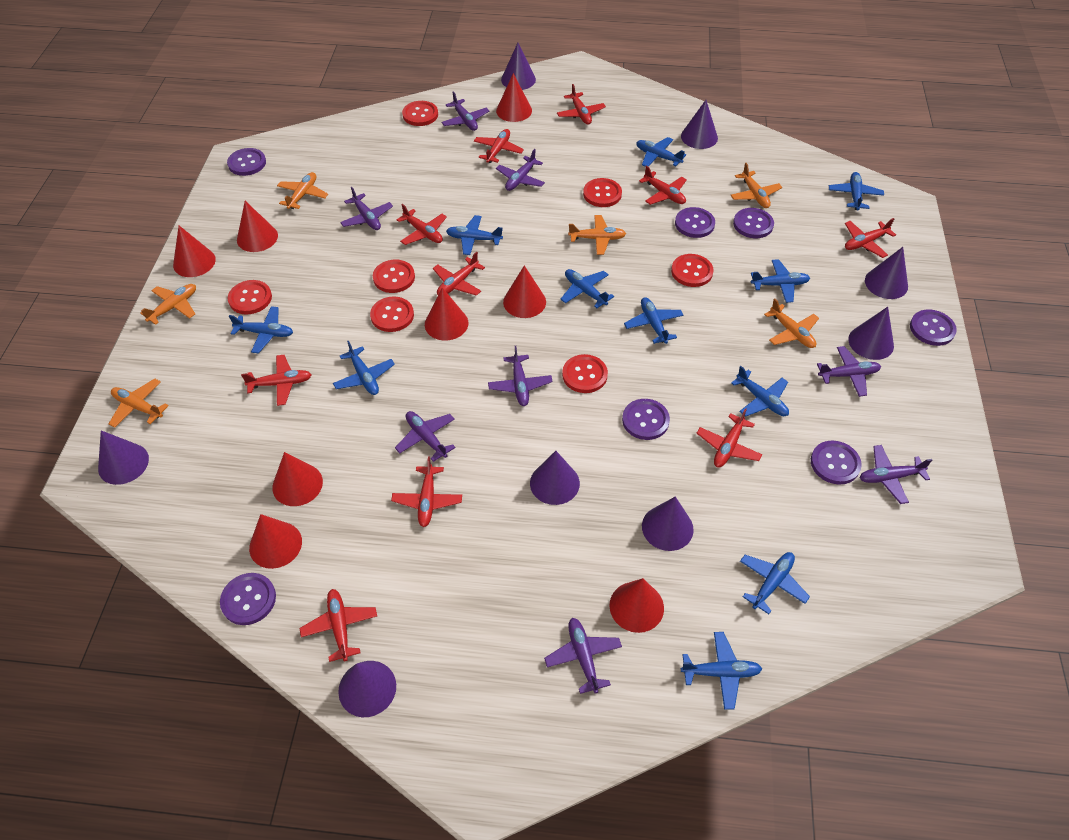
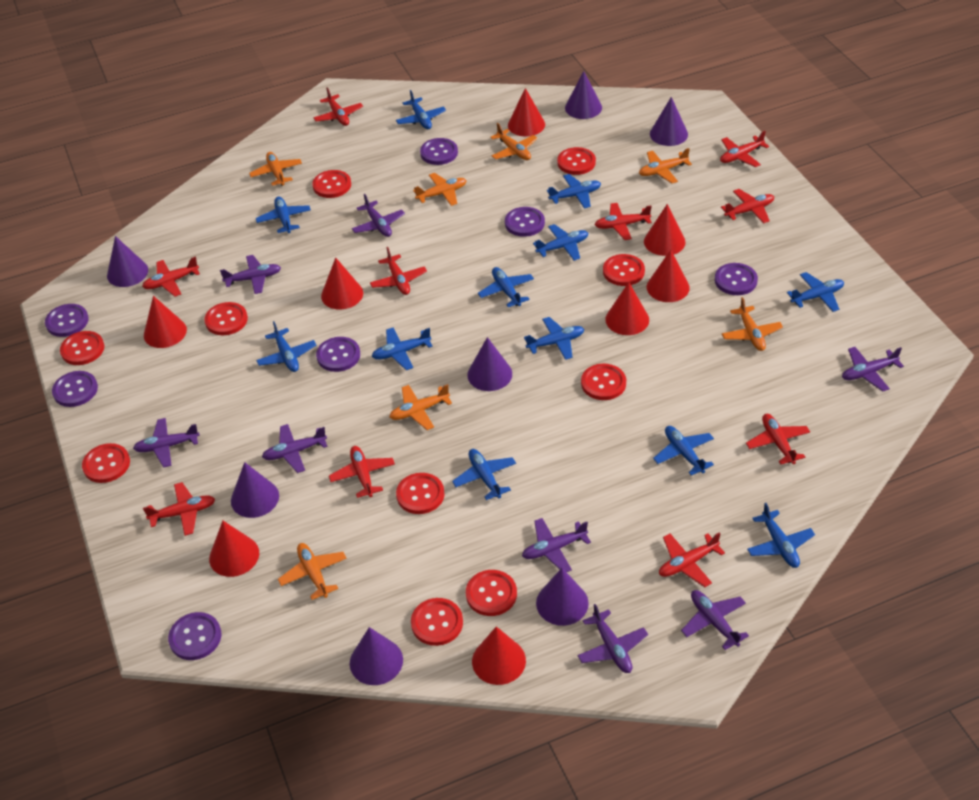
blue plane: 11 -> 12
orange plane: 6 -> 7
purple cone: 8 -> 7
red button: 7 -> 10

